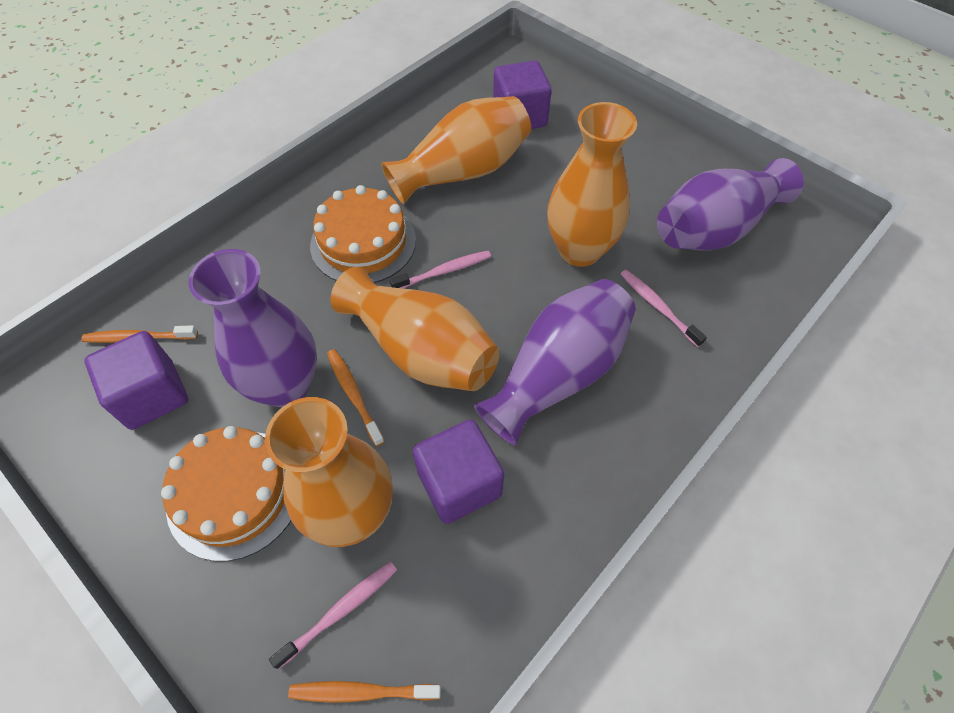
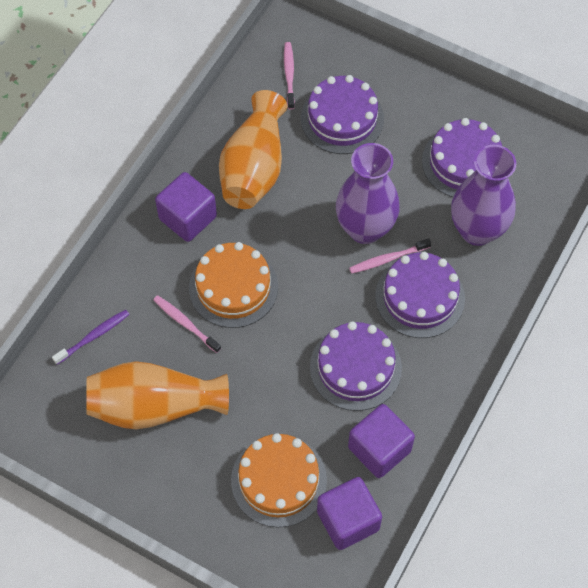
orange toothbrush: 3 -> 0
orange vase: 4 -> 2
purple cake: 0 -> 4
purple toothbrush: 0 -> 1
purple vase: 3 -> 2

